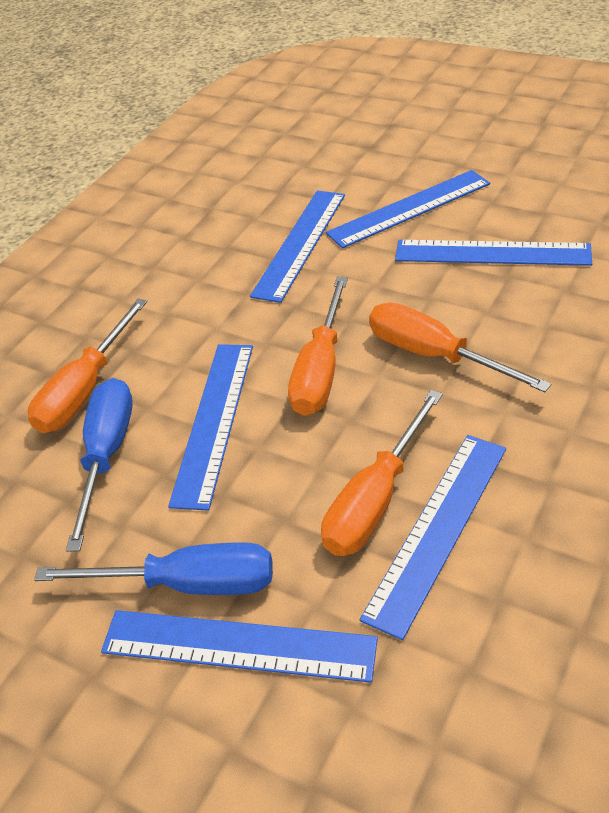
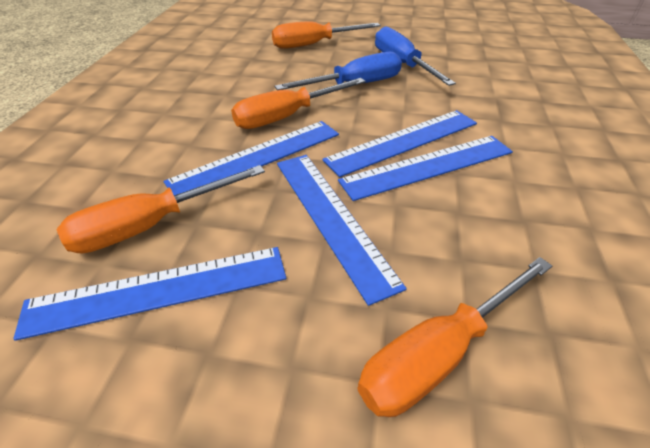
blue ruler: 6 -> 5

